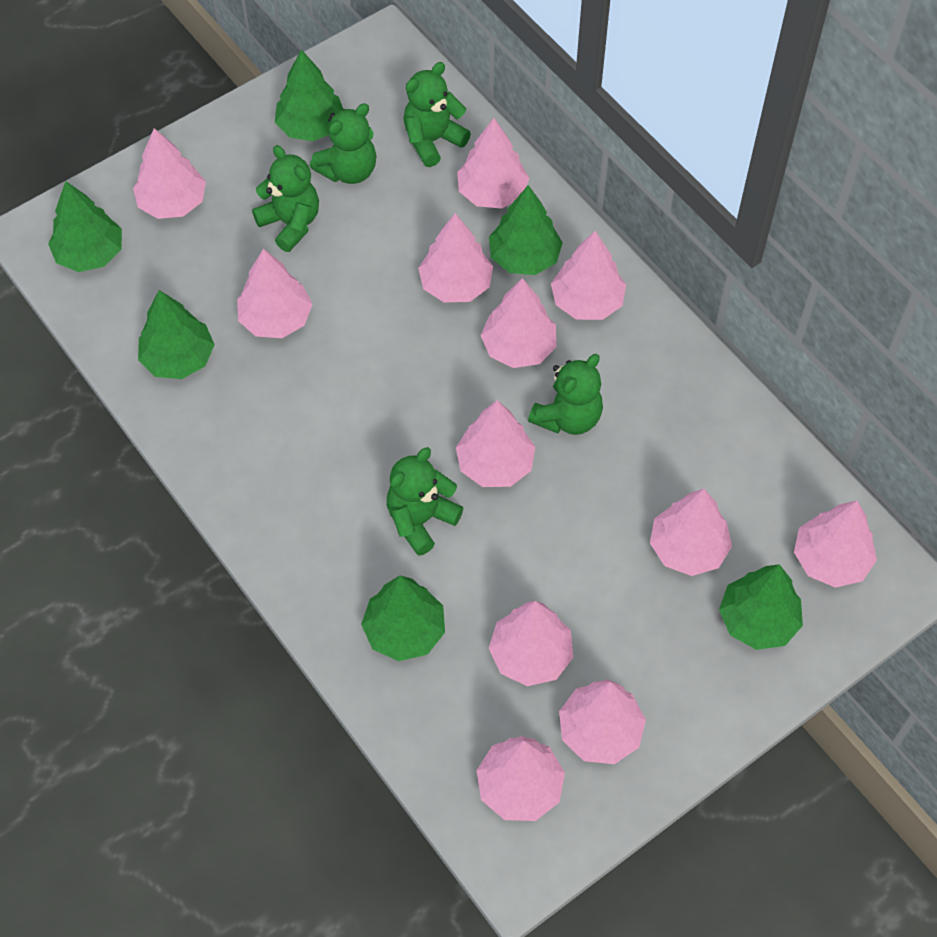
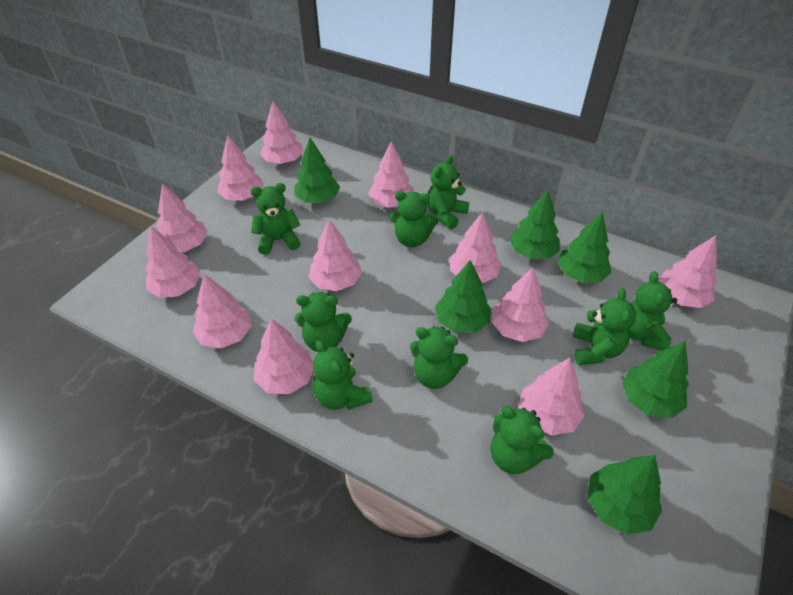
green teddy bear: 5 -> 9

